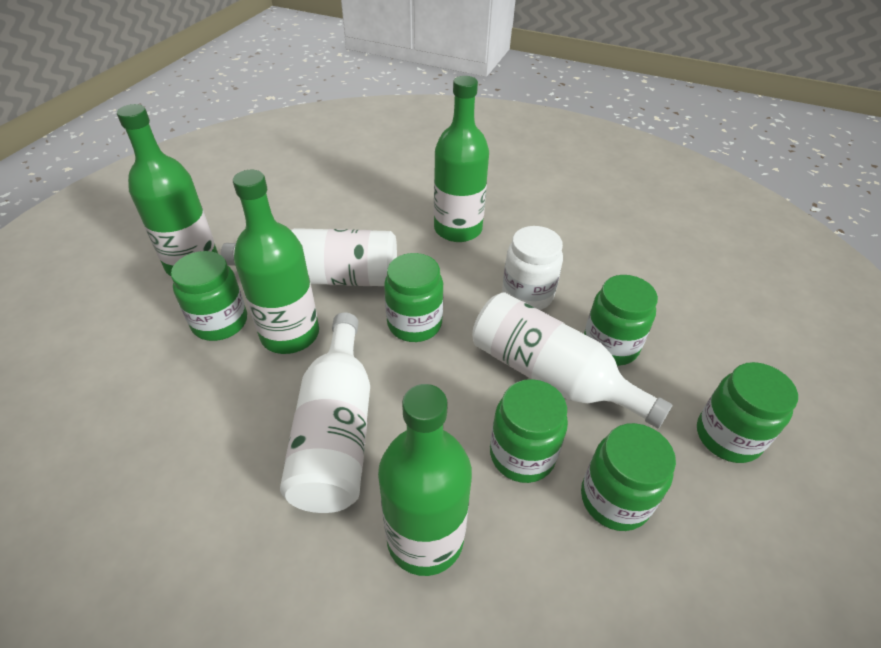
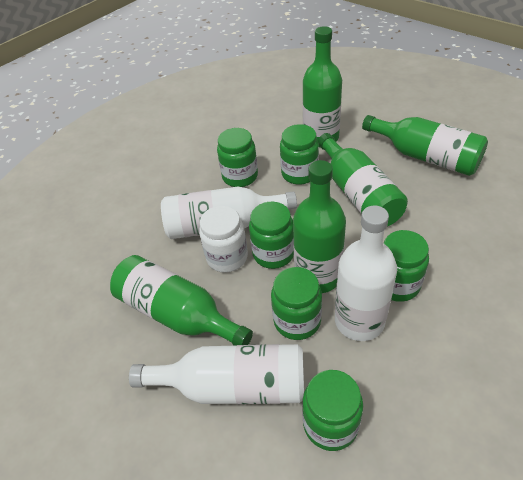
green bottle: 4 -> 5

